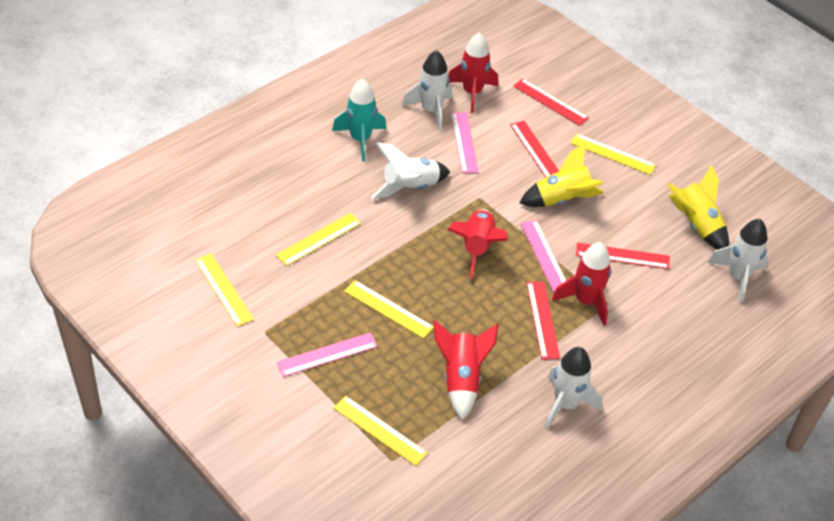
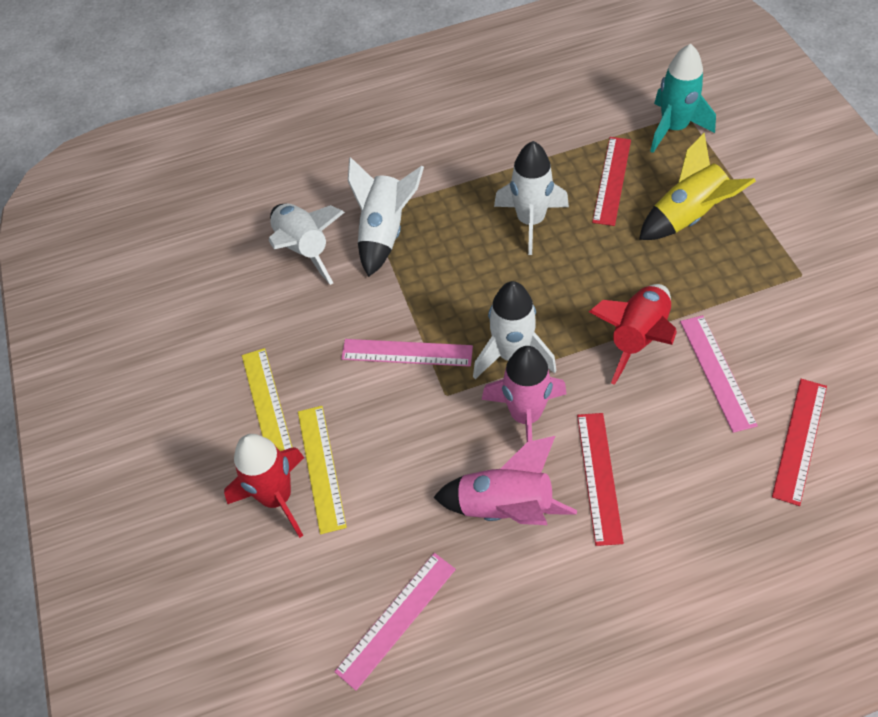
pink rocket: 0 -> 2
red rocket: 4 -> 2
red ruler: 4 -> 3
yellow rocket: 2 -> 1
yellow ruler: 5 -> 2

